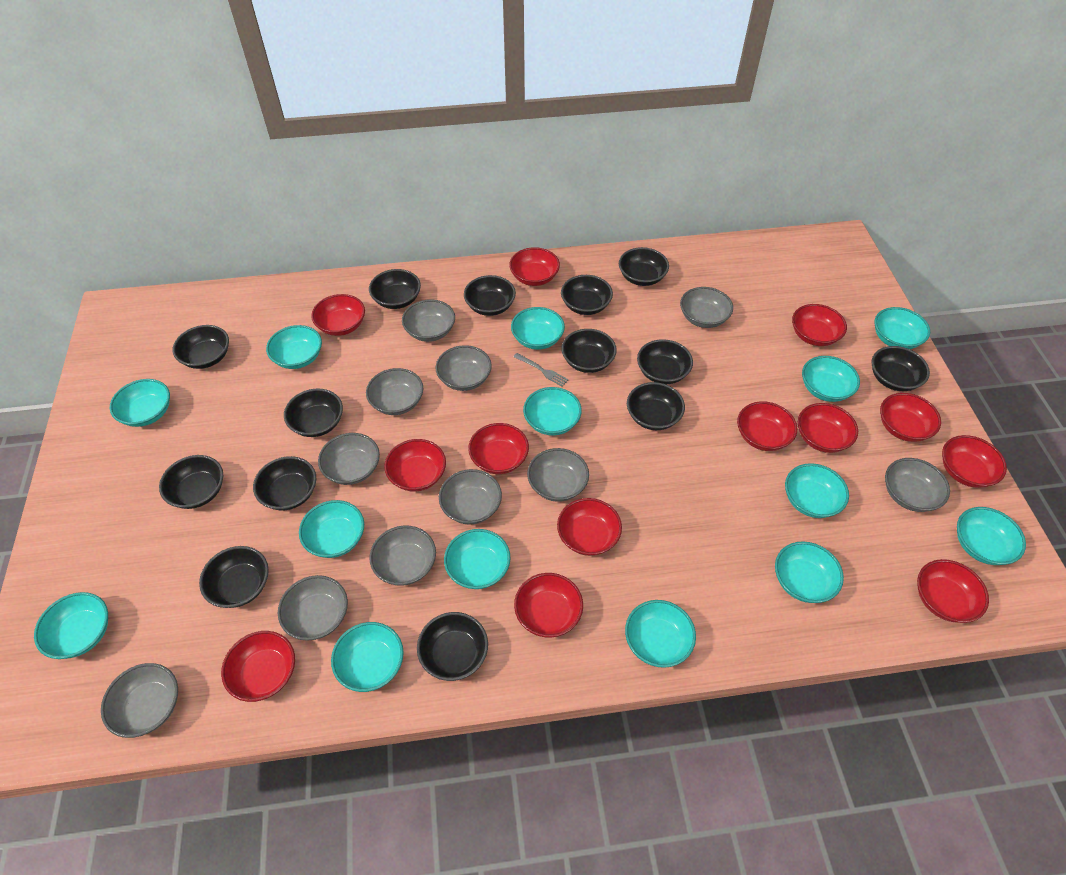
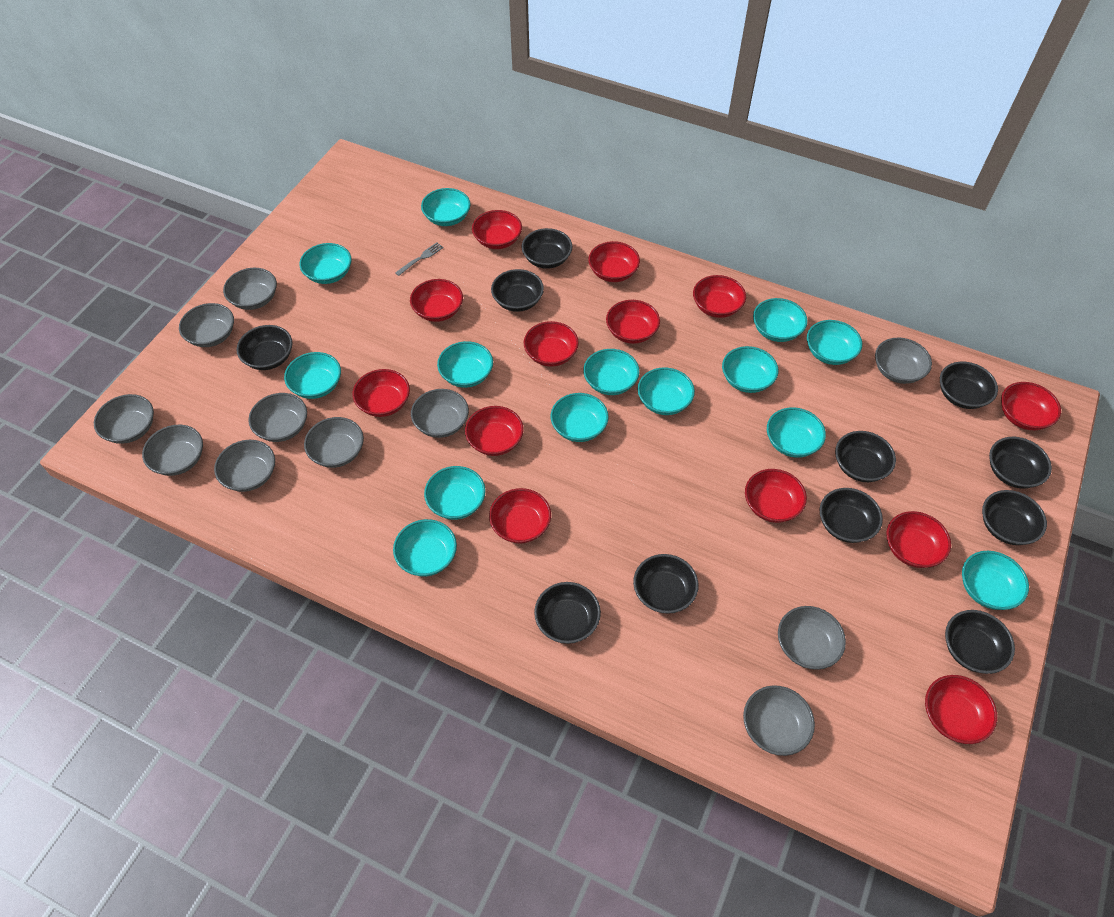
black bowl: 14 -> 11

